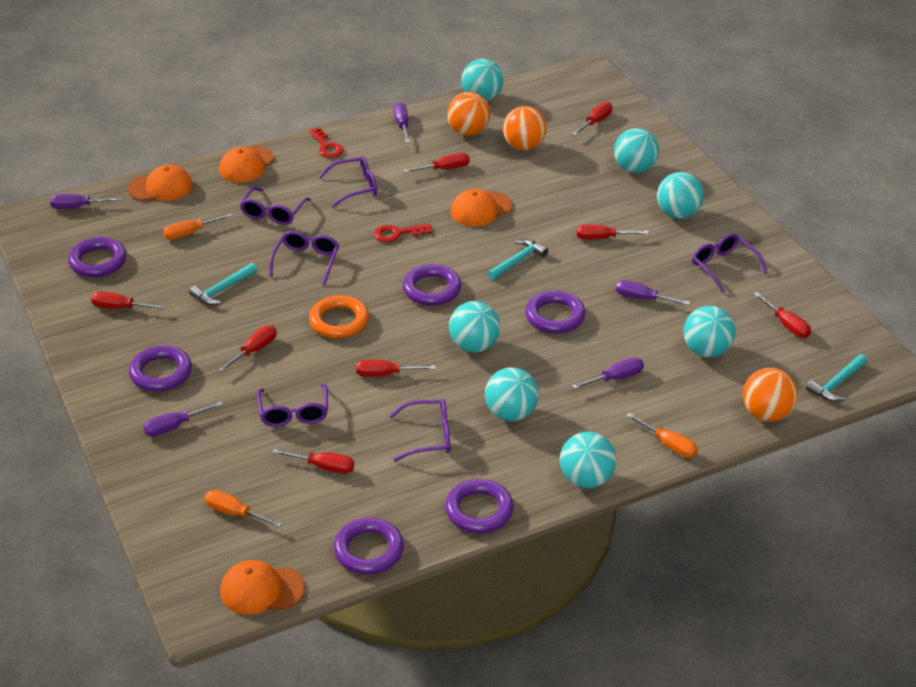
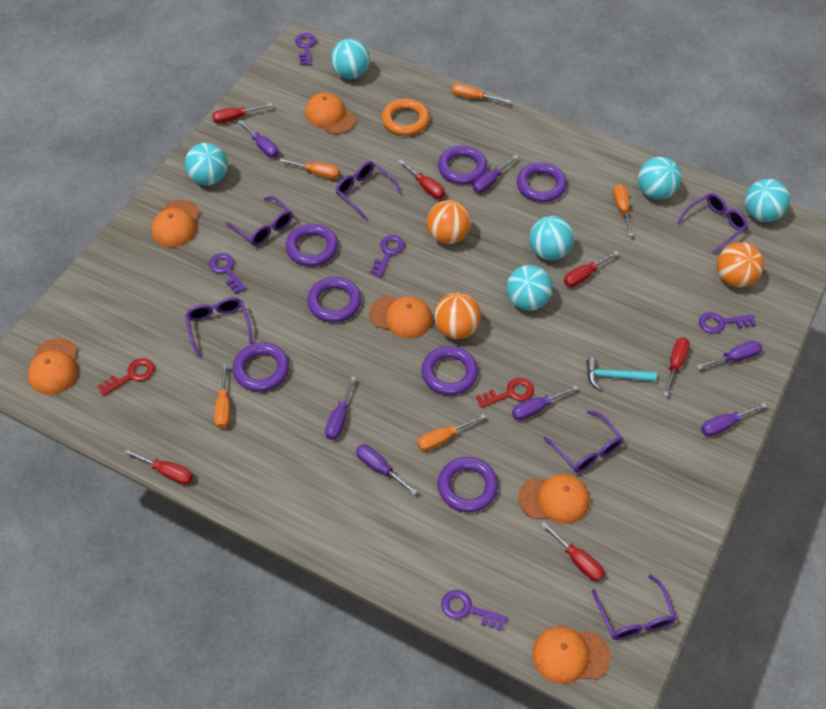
orange cap: 4 -> 6
orange screwdriver: 3 -> 5
purple key: 0 -> 5
purple ring: 6 -> 7
purple screwdriver: 5 -> 7
red screwdriver: 8 -> 6
turquoise ball: 7 -> 6
turquoise hammer: 3 -> 1

